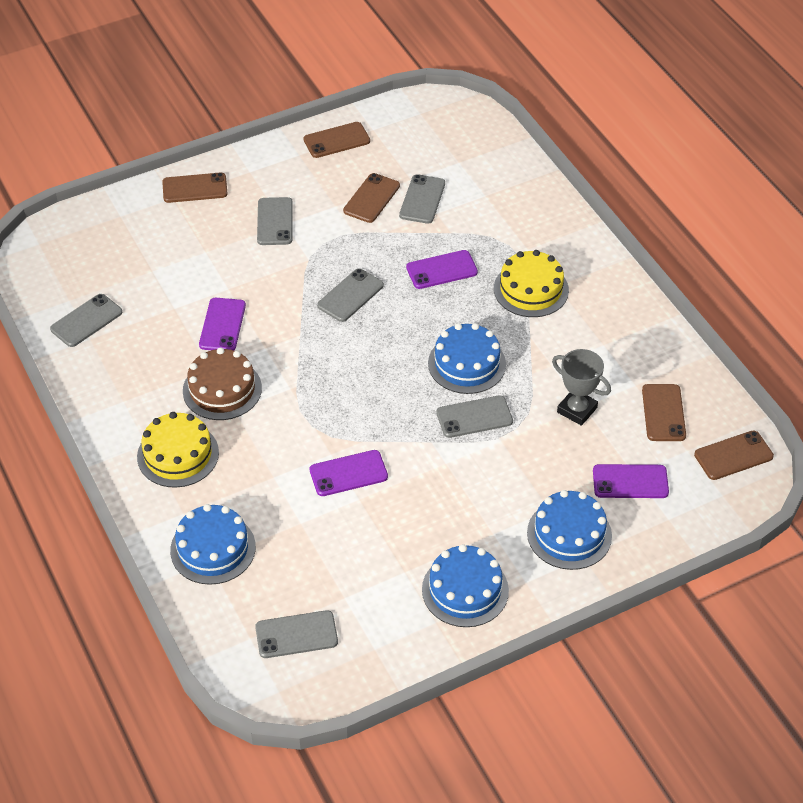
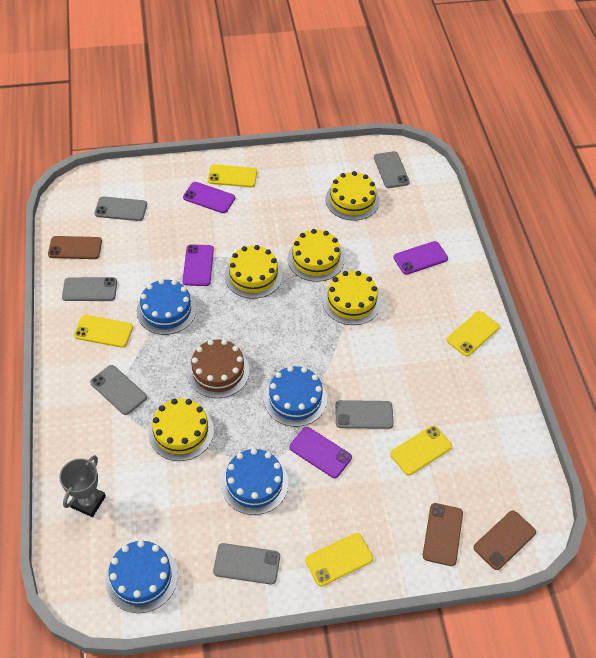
brown phone: 5 -> 3
yellow cake: 2 -> 5
yellow phone: 0 -> 5

